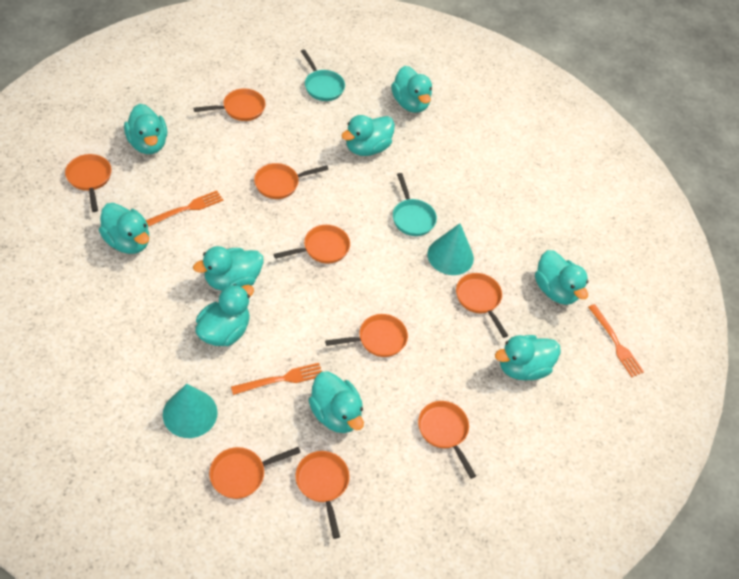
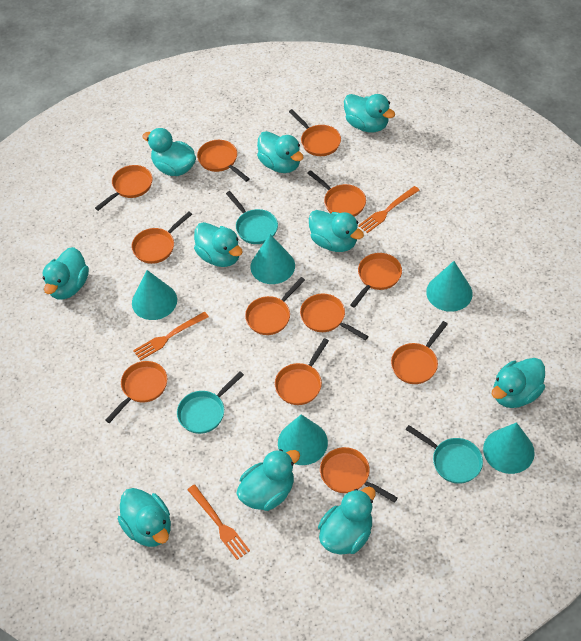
orange pan: 9 -> 12
turquoise cone: 2 -> 5
turquoise duck: 9 -> 10
turquoise pan: 2 -> 3

